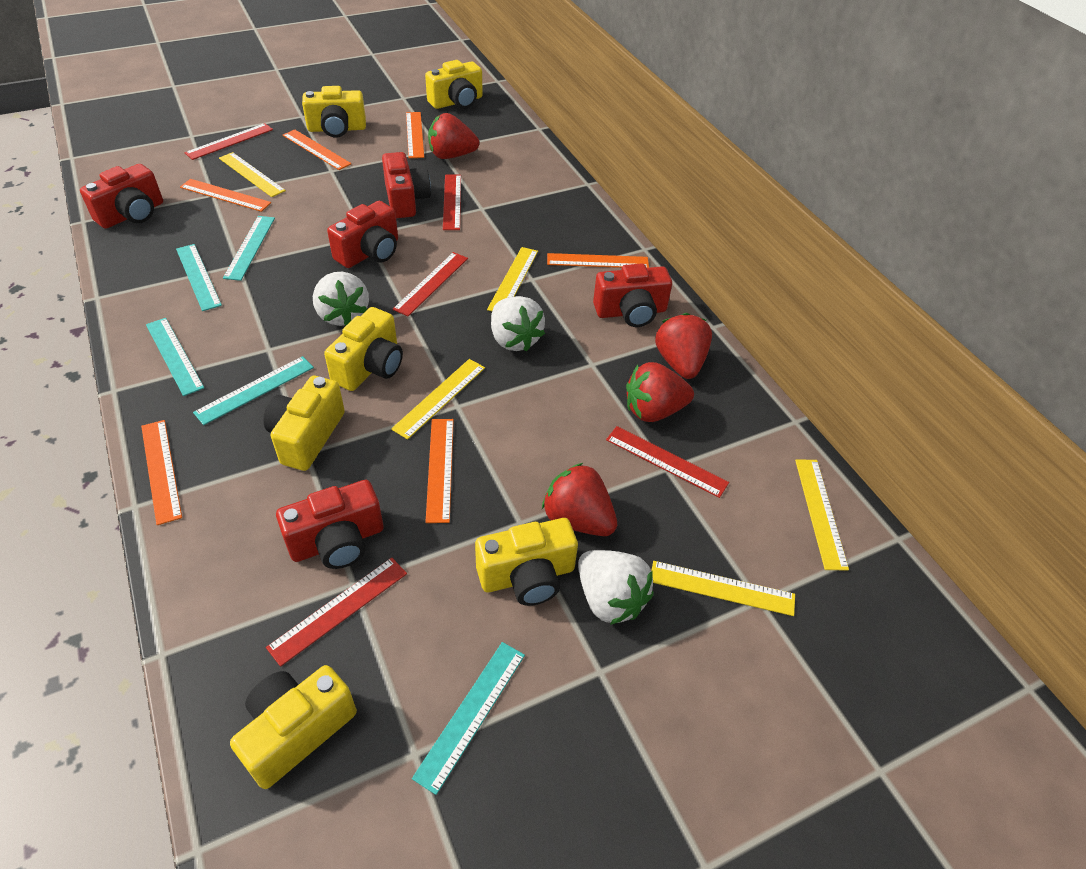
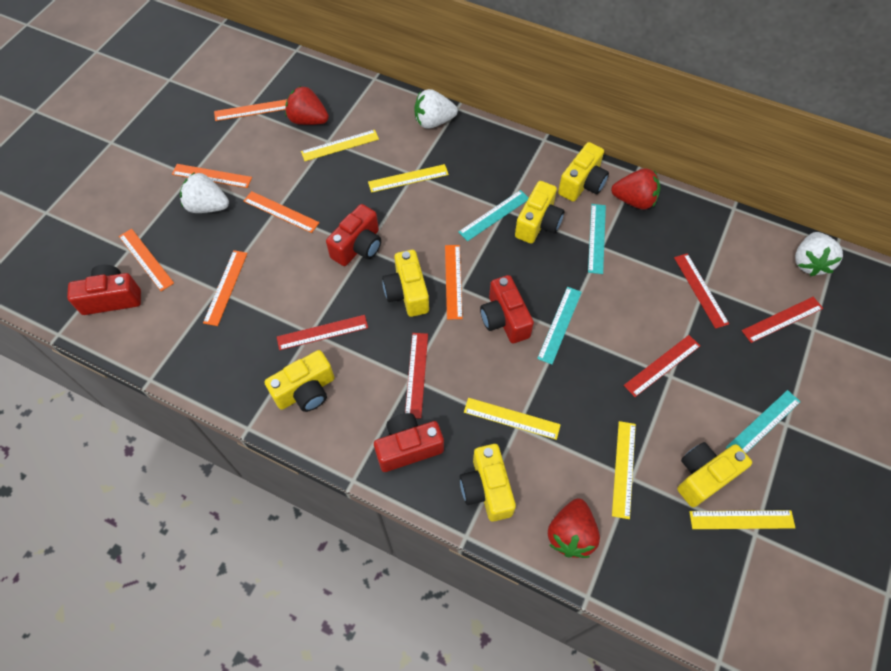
red camera: 5 -> 4
red strawberry: 4 -> 3
turquoise ruler: 5 -> 4

